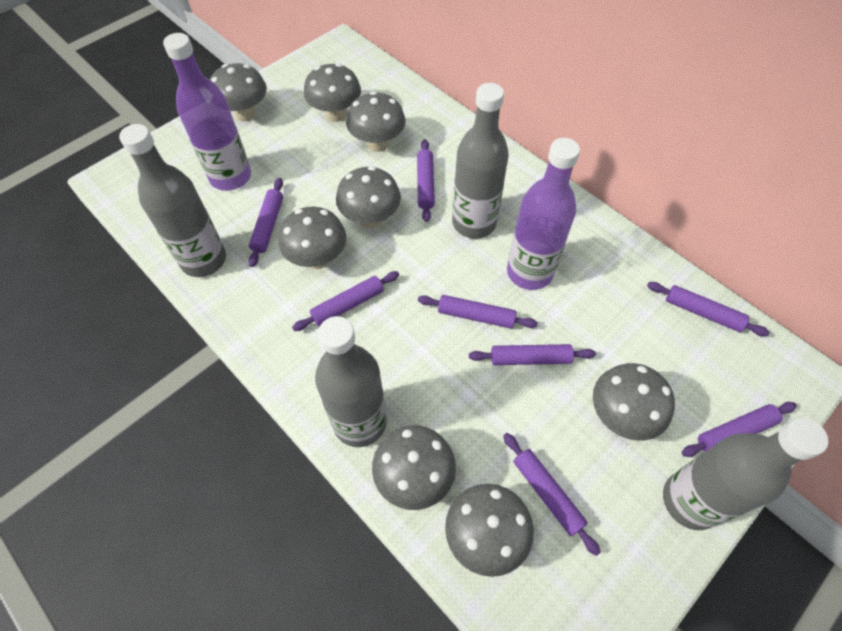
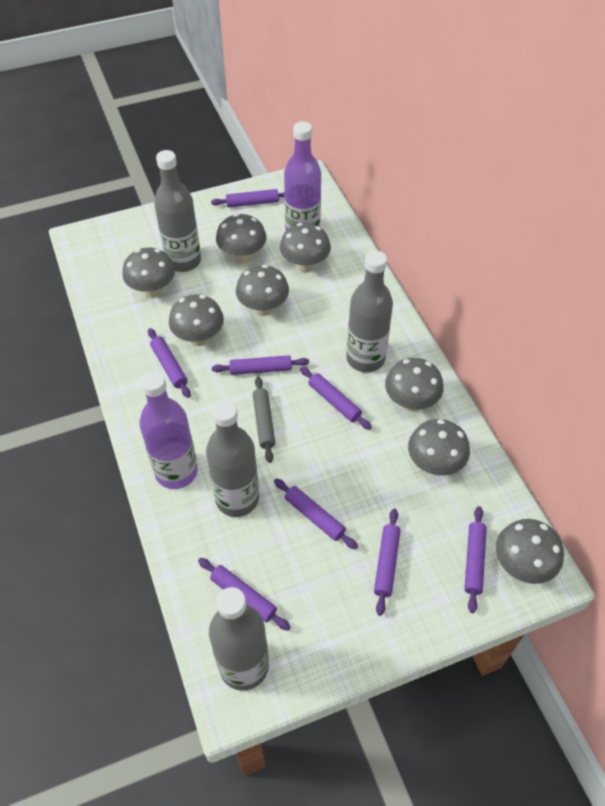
grey rolling pin: 0 -> 1

